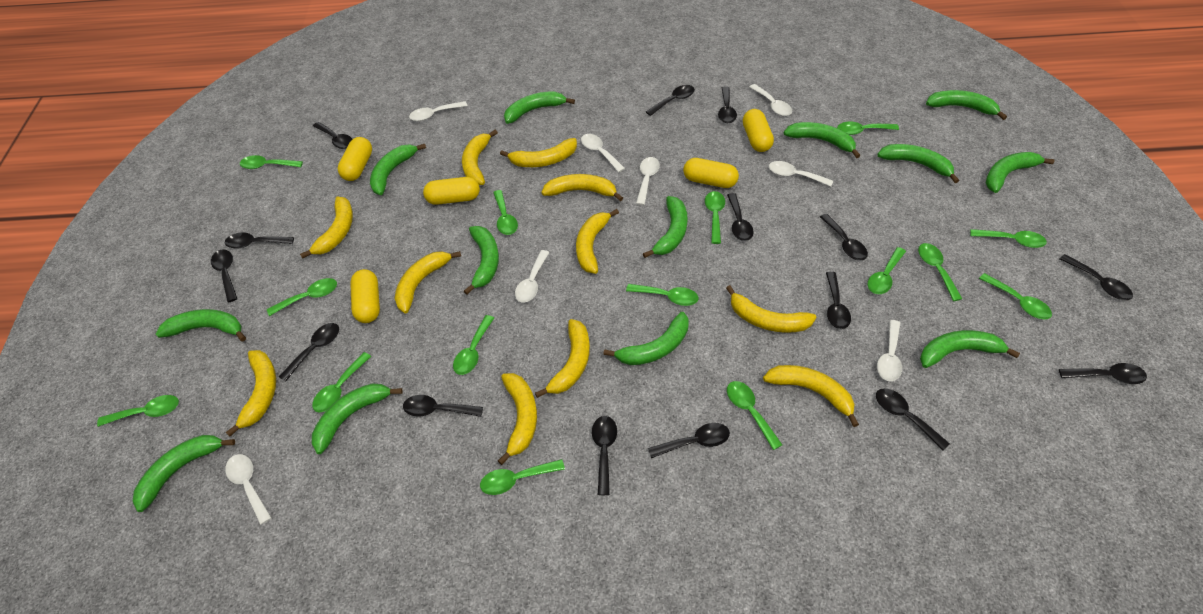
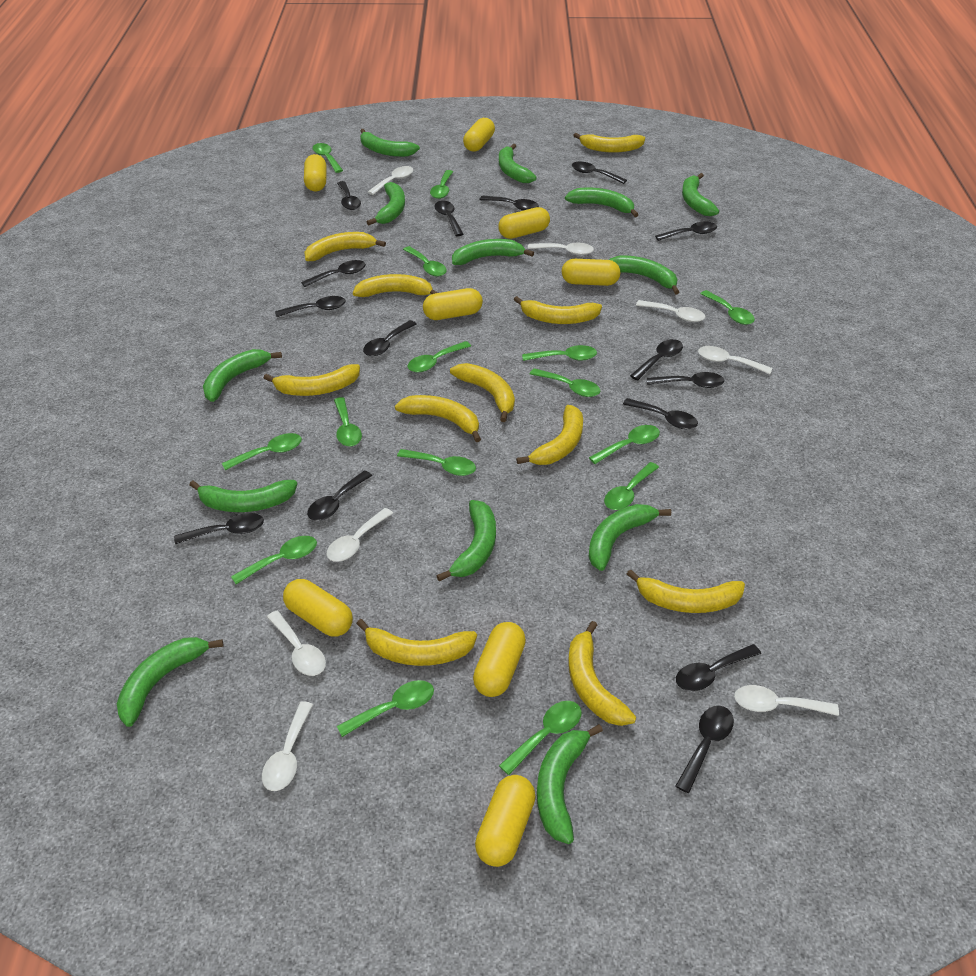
yellow capsule: 5 -> 8

